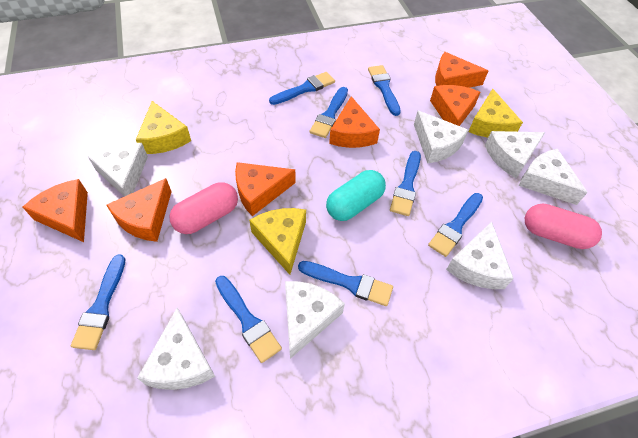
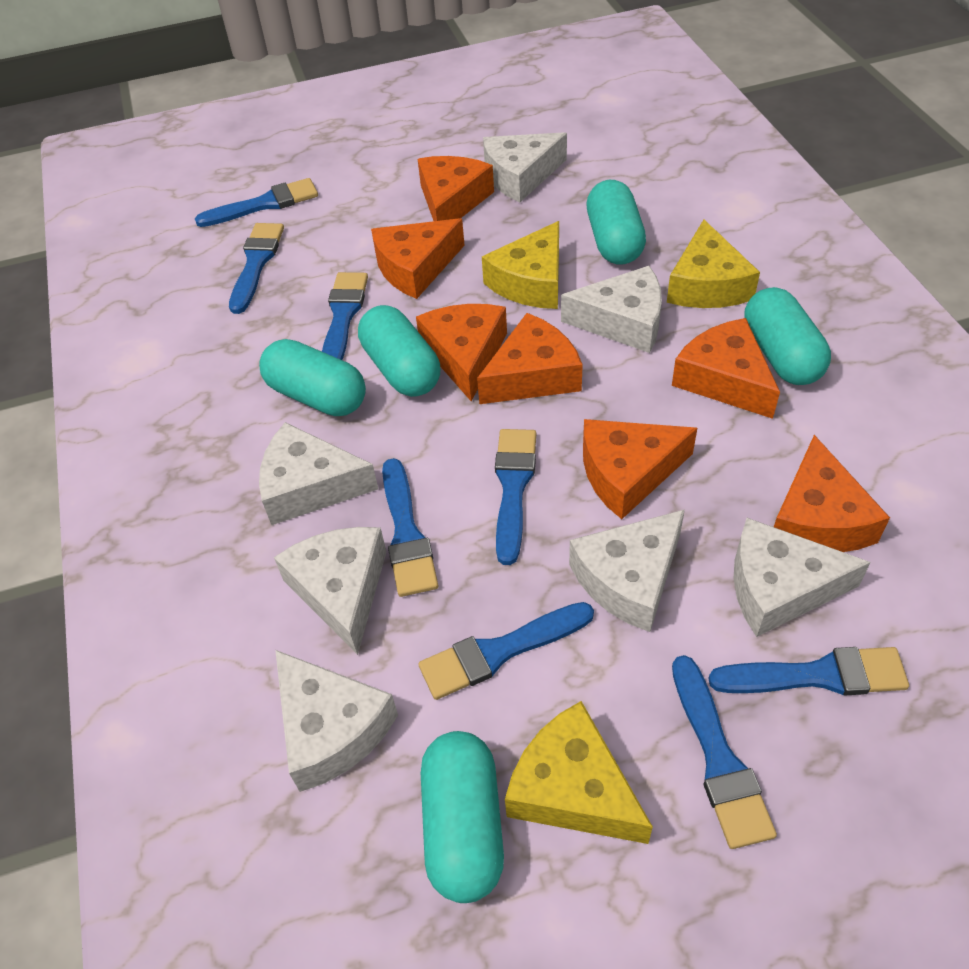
orange cheese: 6 -> 7
pink capsule: 2 -> 0
turquoise capsule: 1 -> 5

